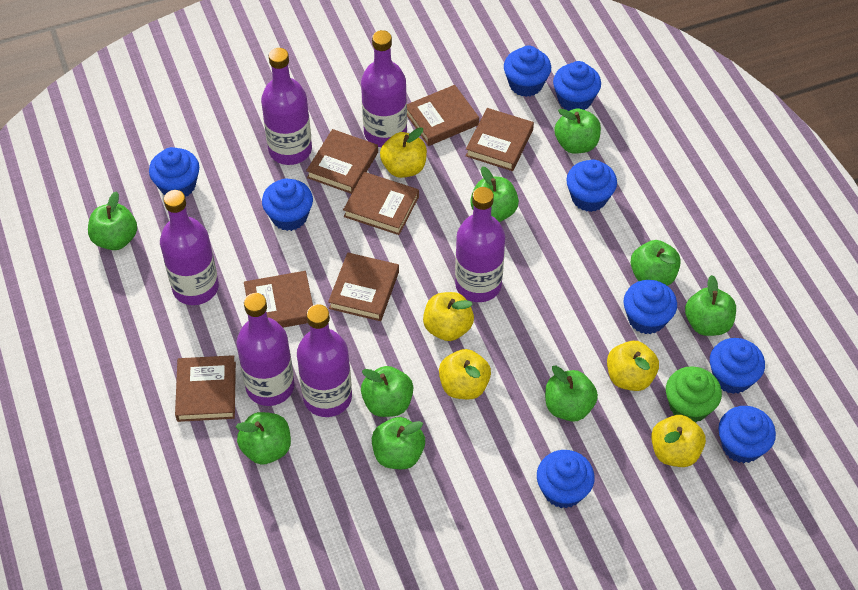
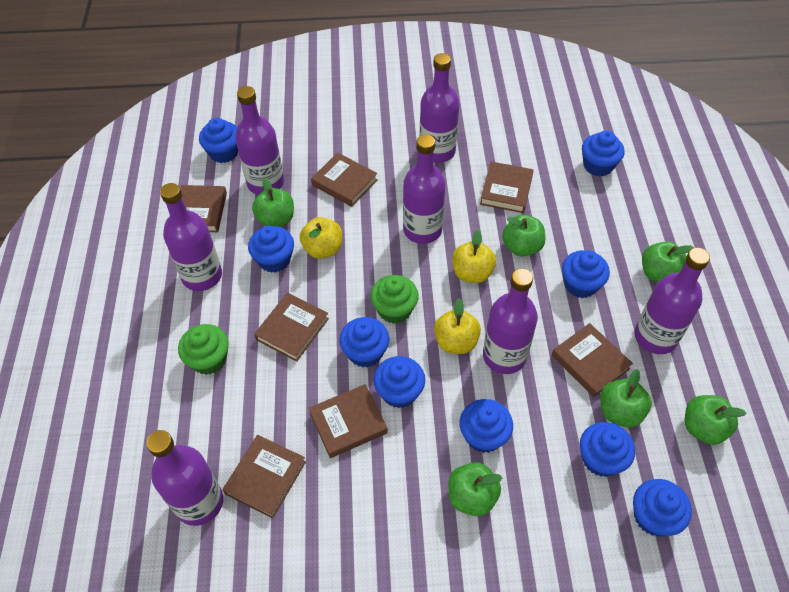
green apple: 9 -> 6
green cupcake: 1 -> 2
purple bottle: 6 -> 7
yellow apple: 5 -> 3

